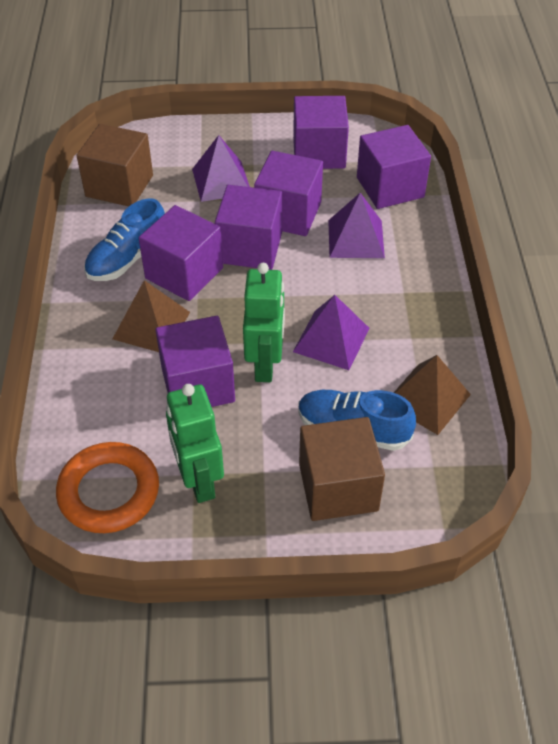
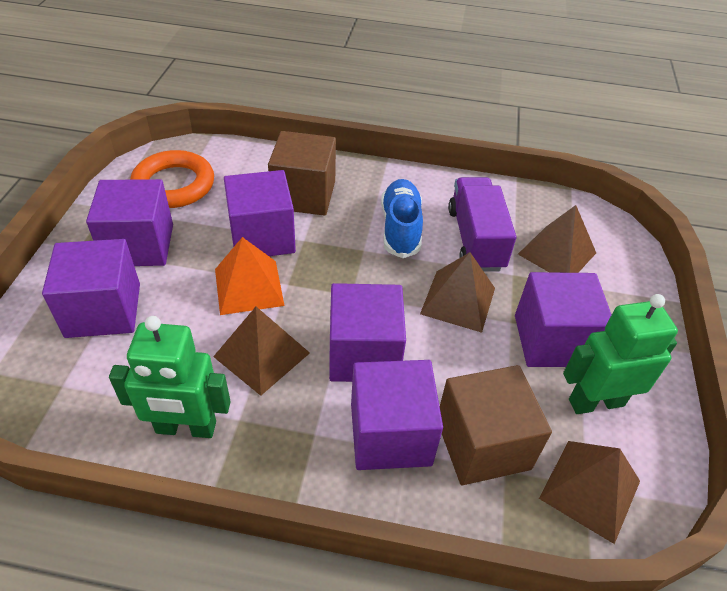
blue shoe: 2 -> 1
brown pyramid: 2 -> 4
orange pyramid: 0 -> 1
purple pyramid: 3 -> 0
purple truck: 0 -> 1

